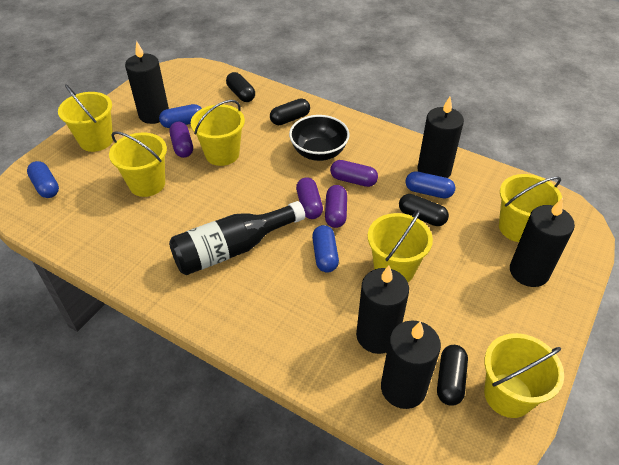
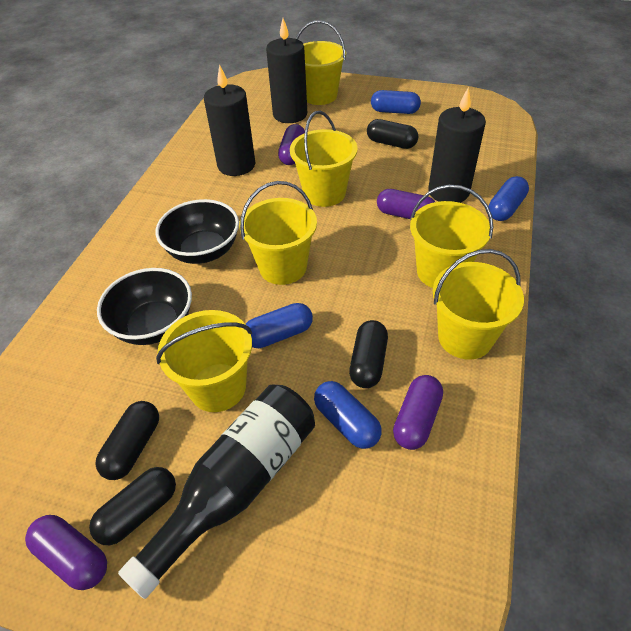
black bowl: 1 -> 2
black candle: 5 -> 3

